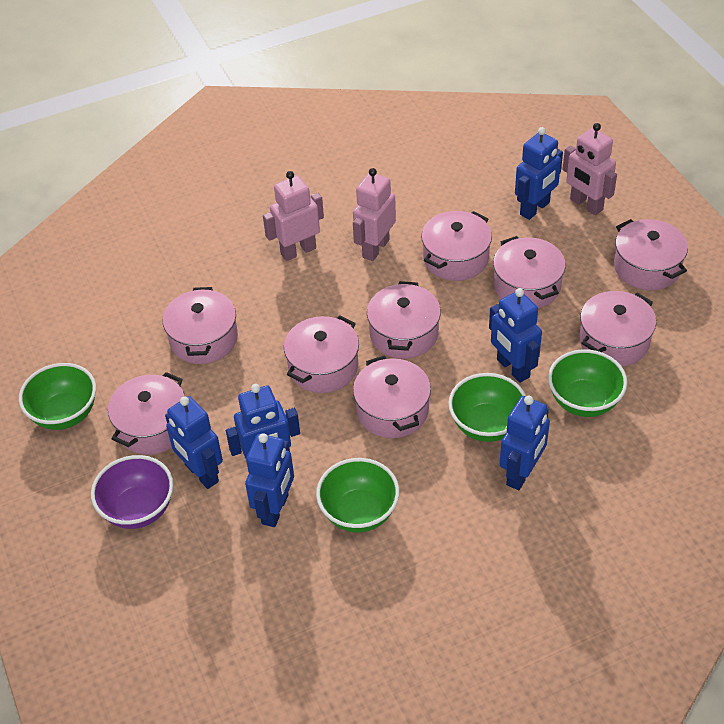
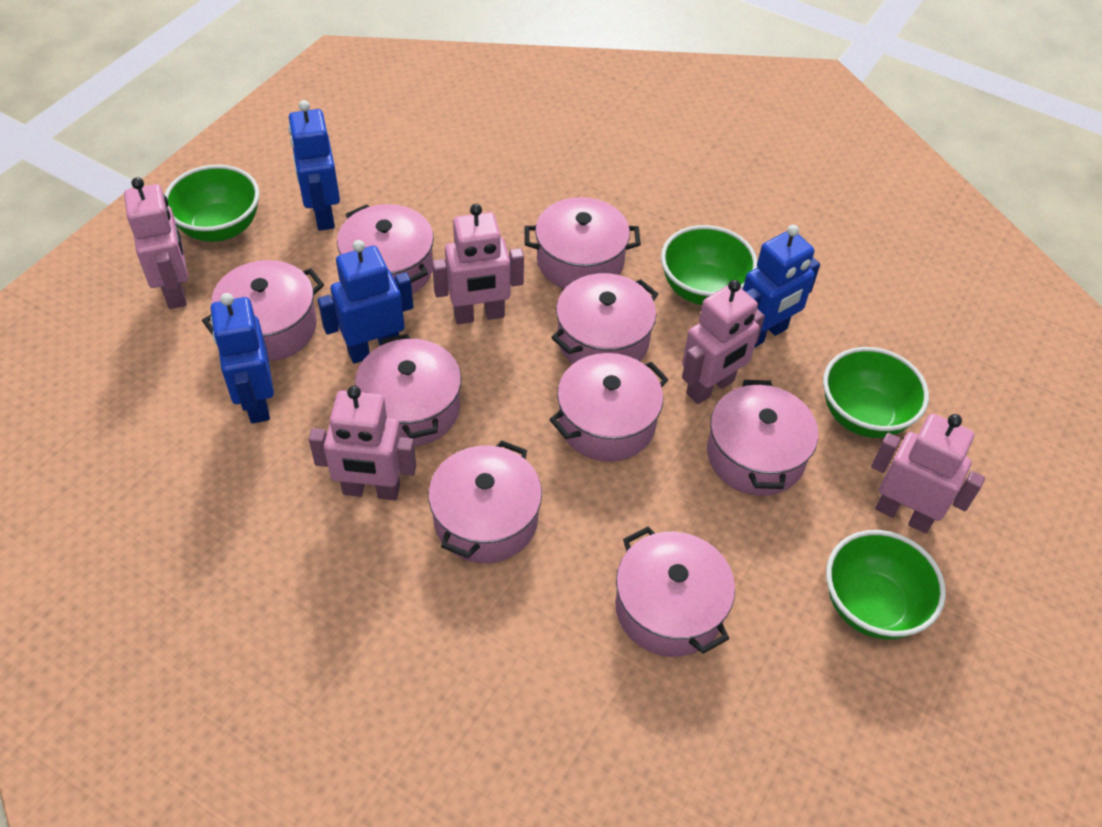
blue robot: 6 -> 4
pink robot: 3 -> 5
purple bowl: 1 -> 0

